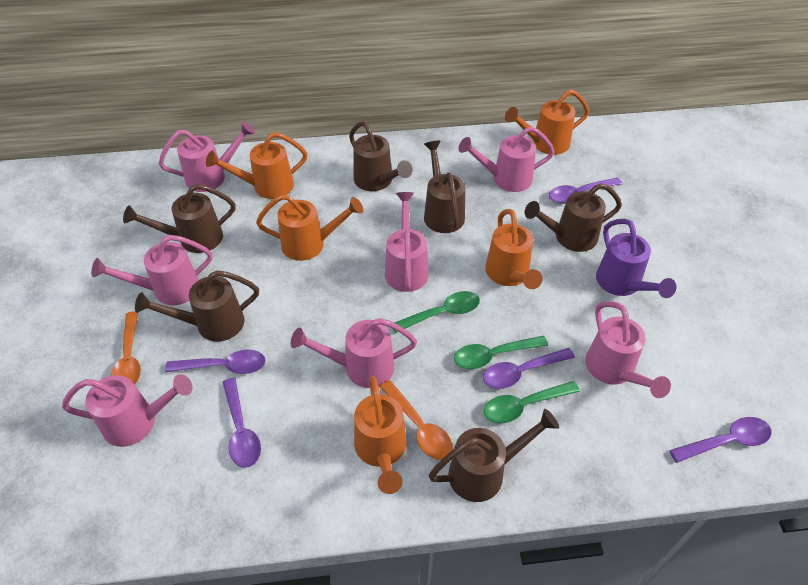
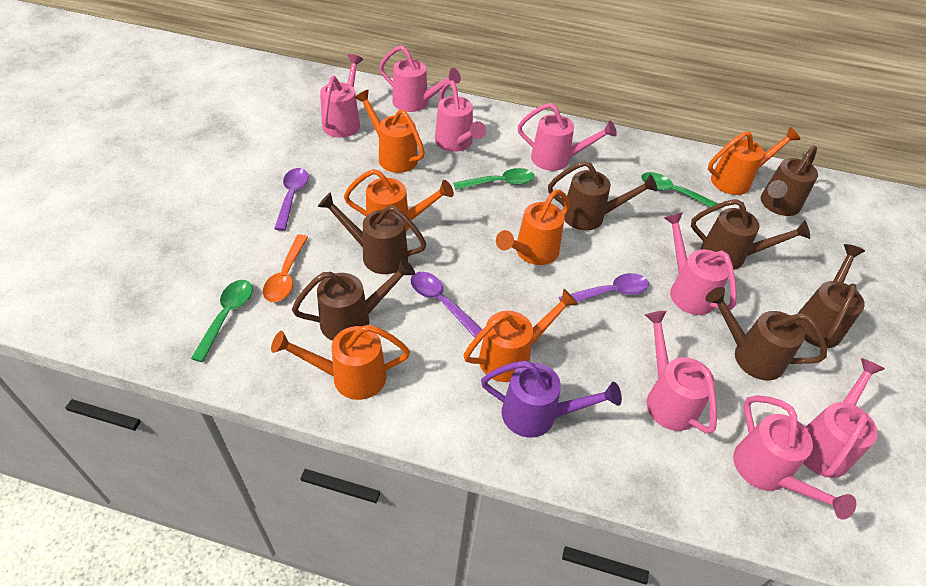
brown watering can: 6 -> 7
orange spoon: 2 -> 1
orange watering can: 5 -> 6
pink watering can: 7 -> 8
purple spoon: 5 -> 3

